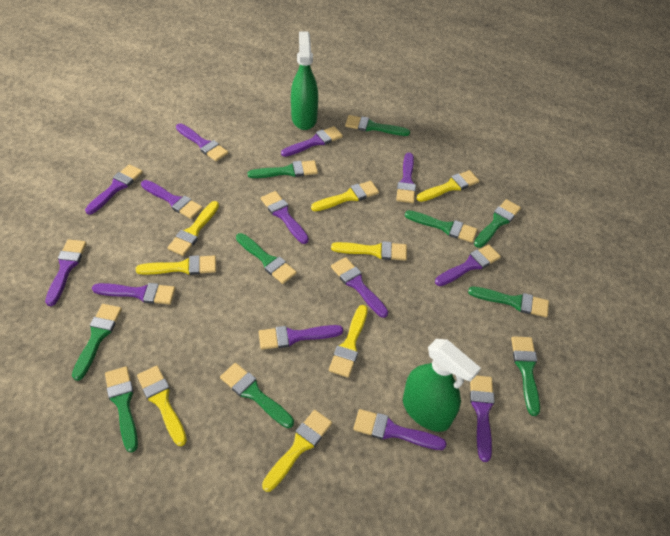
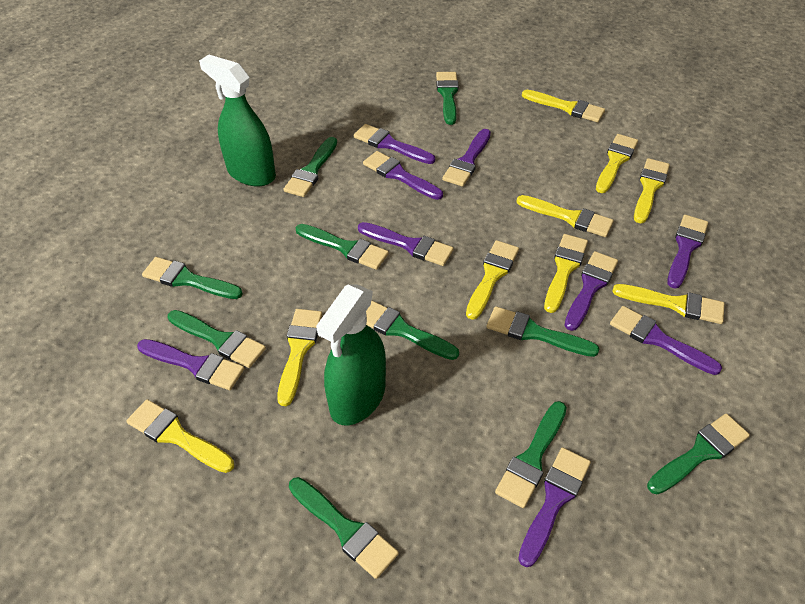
purple brush: 13 -> 9
yellow brush: 8 -> 9

